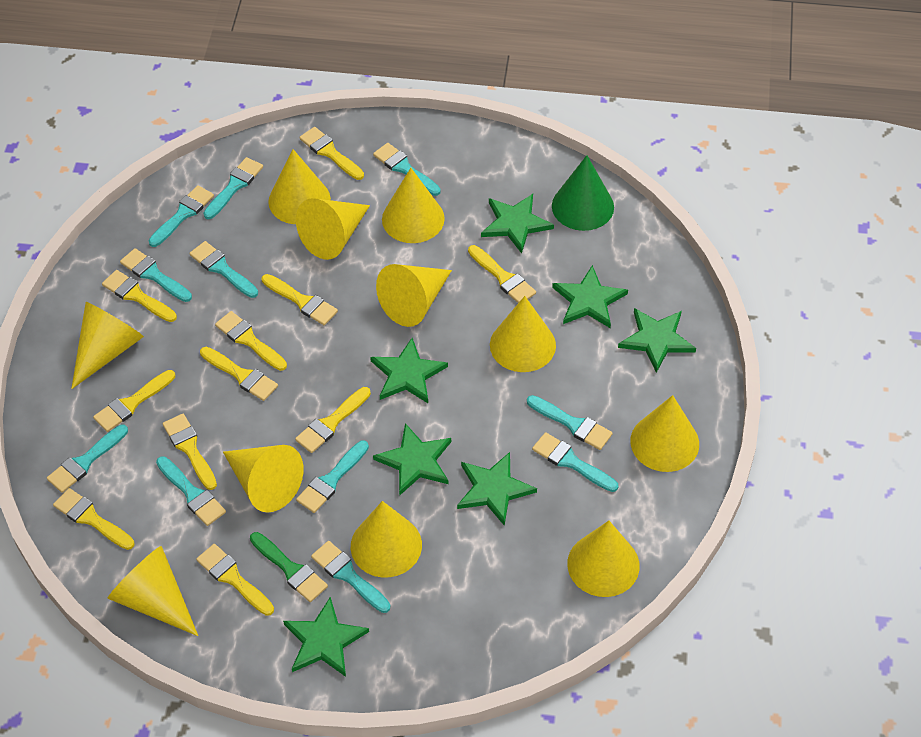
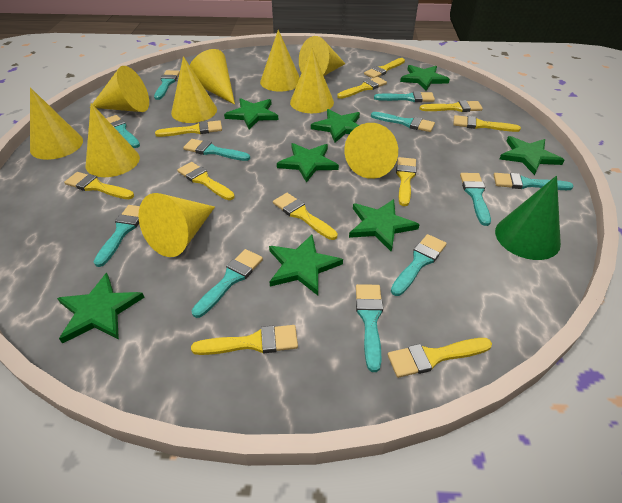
green brush: 1 -> 0
green star: 7 -> 8
yellow cone: 11 -> 10

